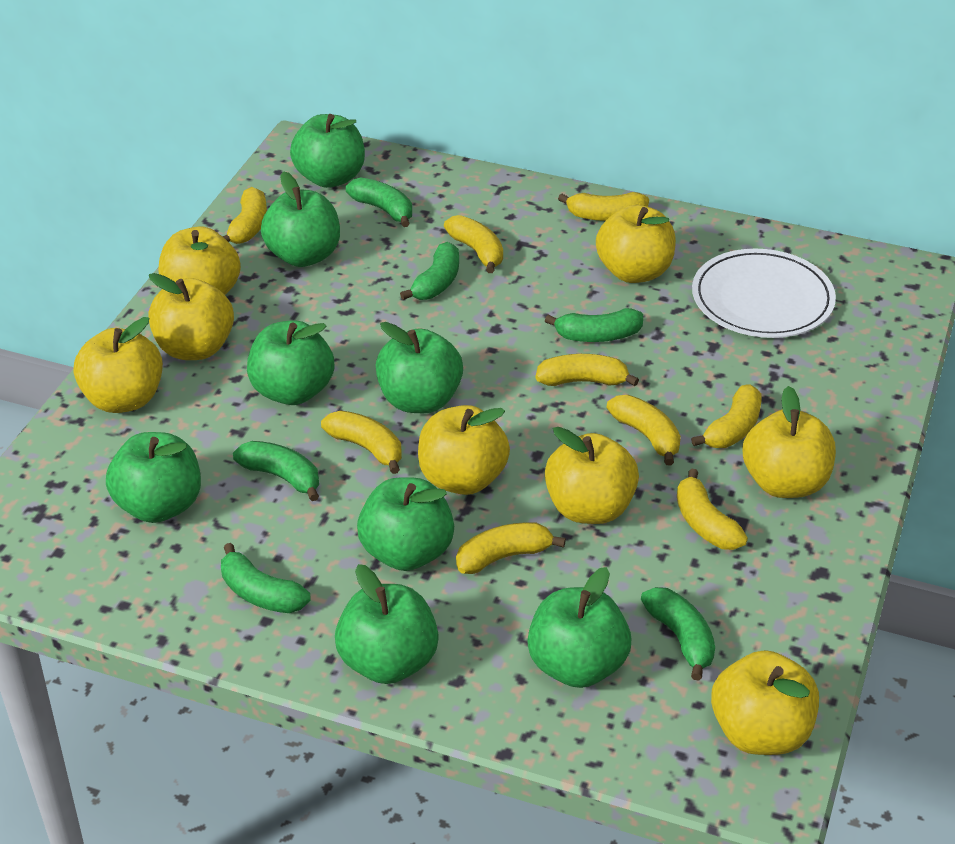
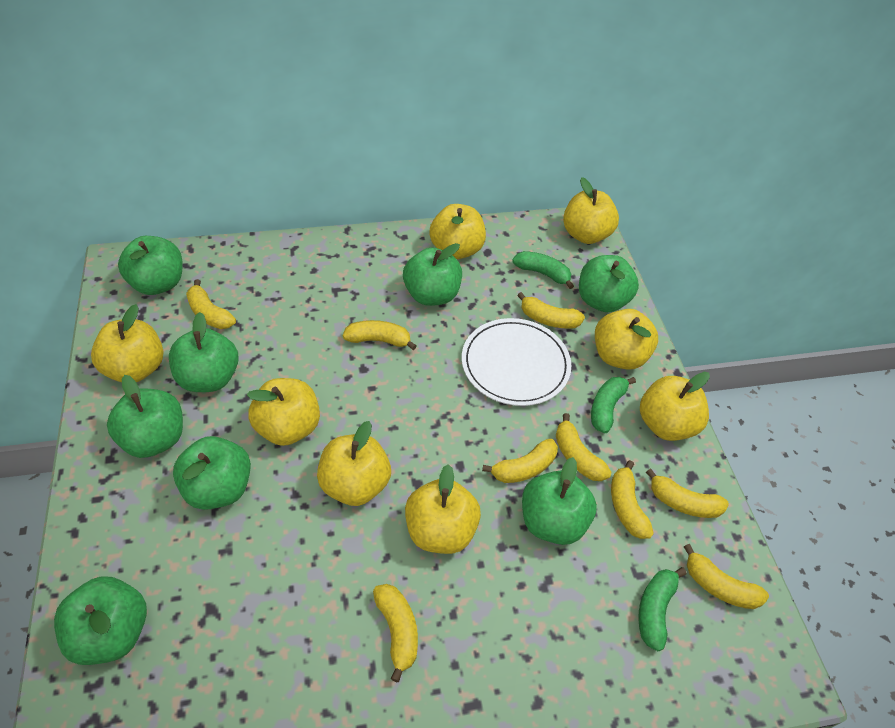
green banana: 6 -> 3

